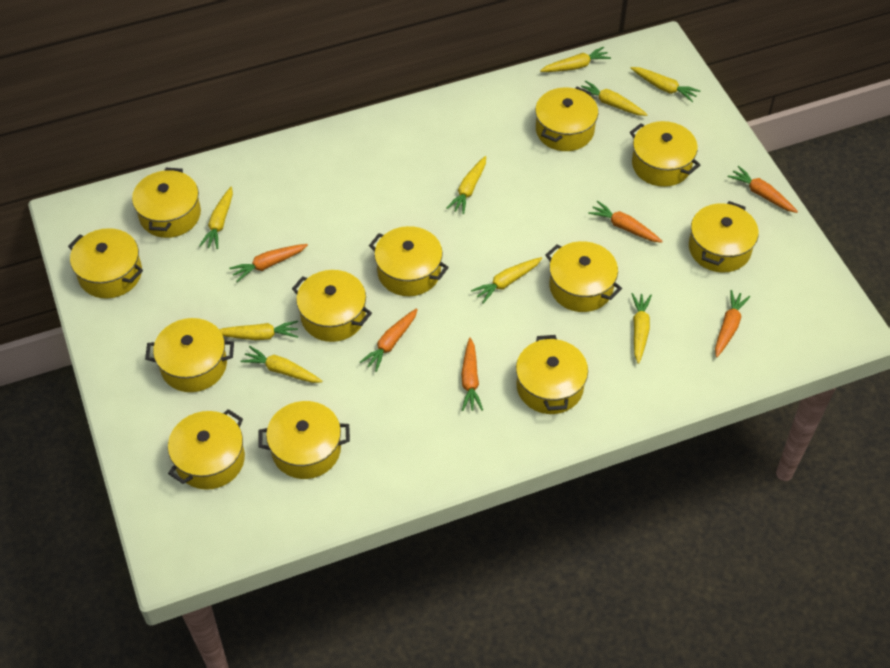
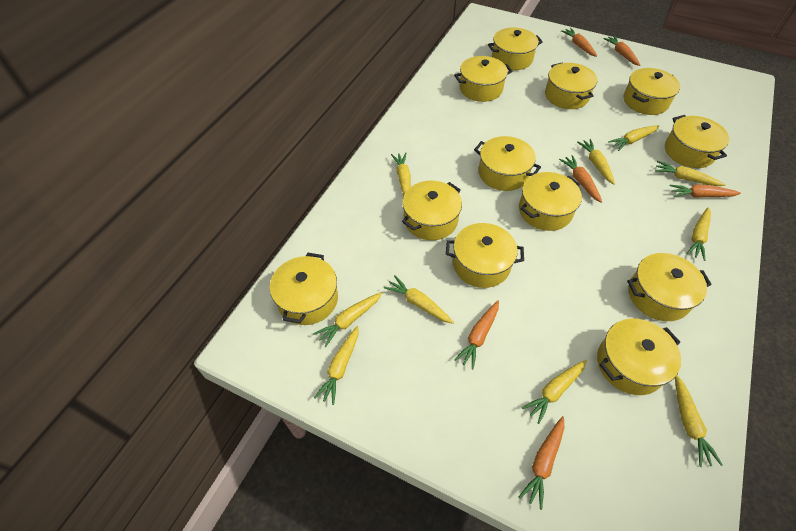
yellow carrot: 9 -> 10

